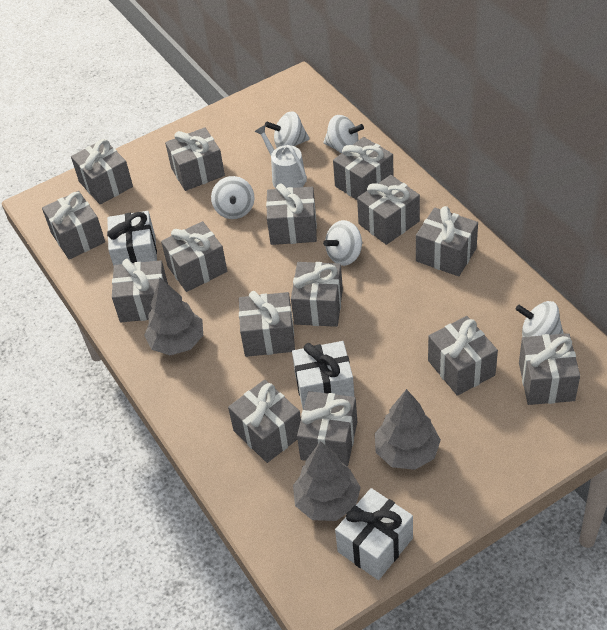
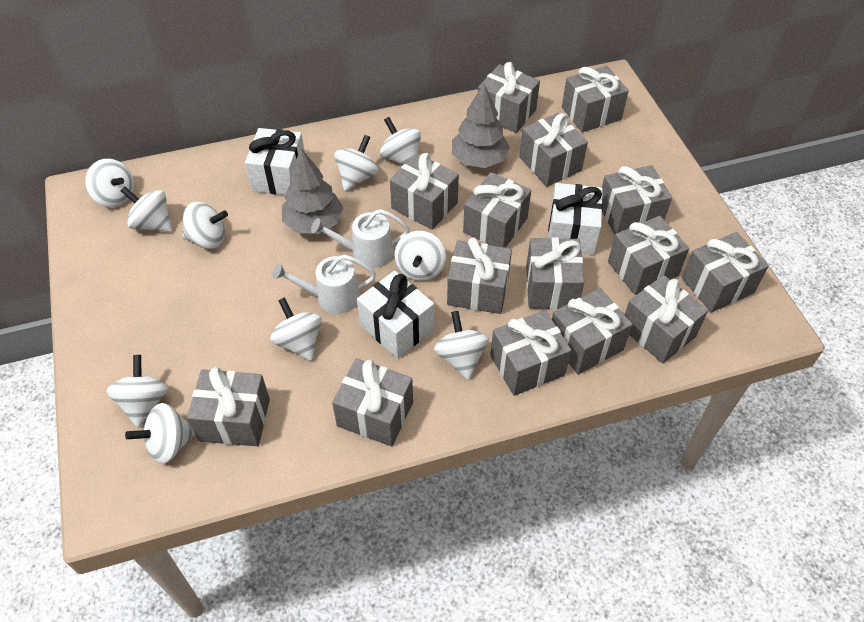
grey tree: 3 -> 2
white spinning top: 5 -> 10
white watering can: 1 -> 2

